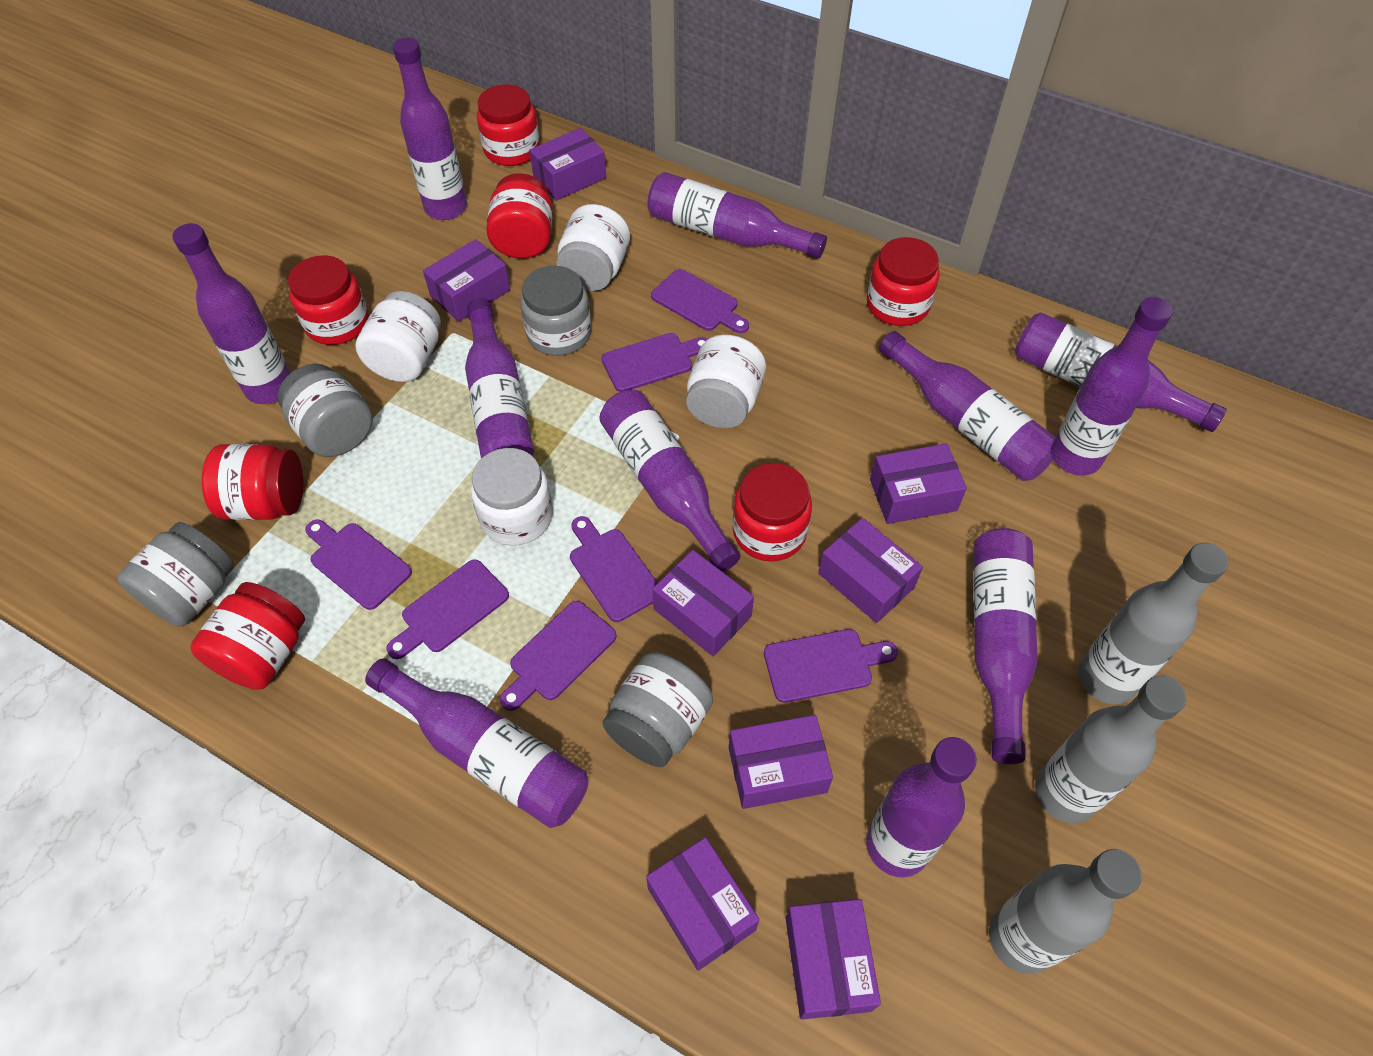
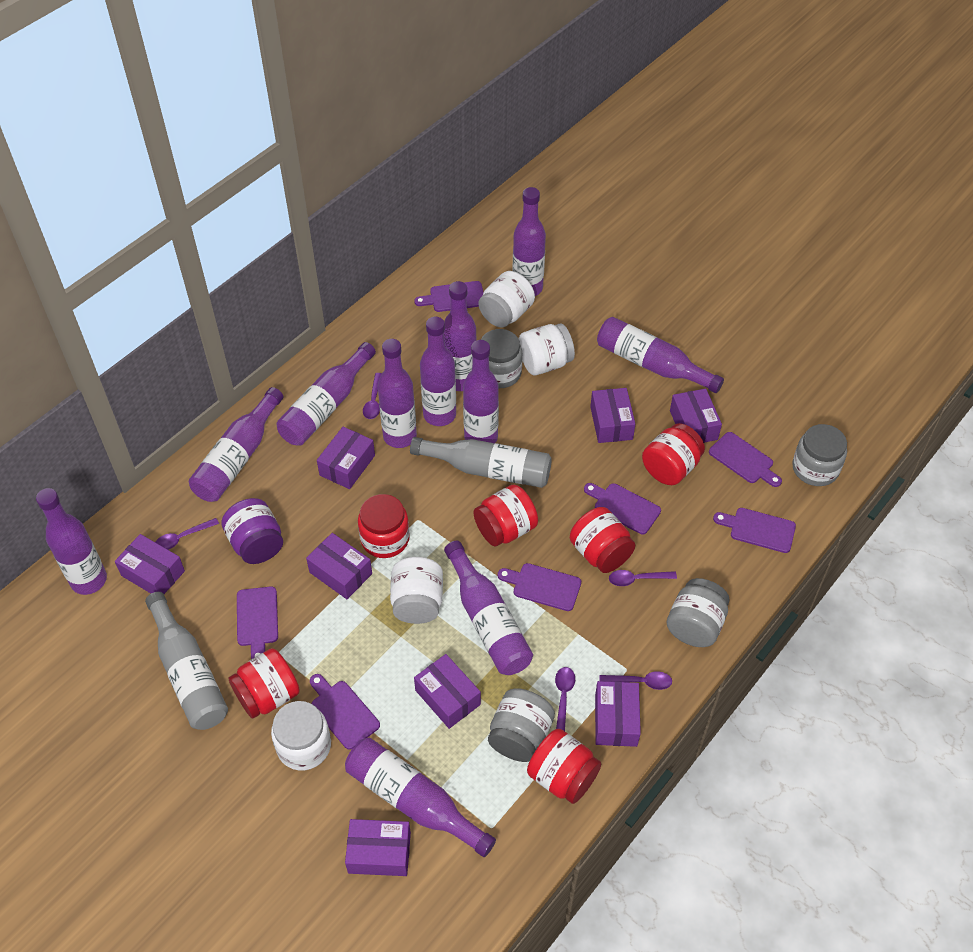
grey bottle: 3 -> 2
purple jar: 0 -> 1
purple spoon: 0 -> 5
red jar: 7 -> 6

